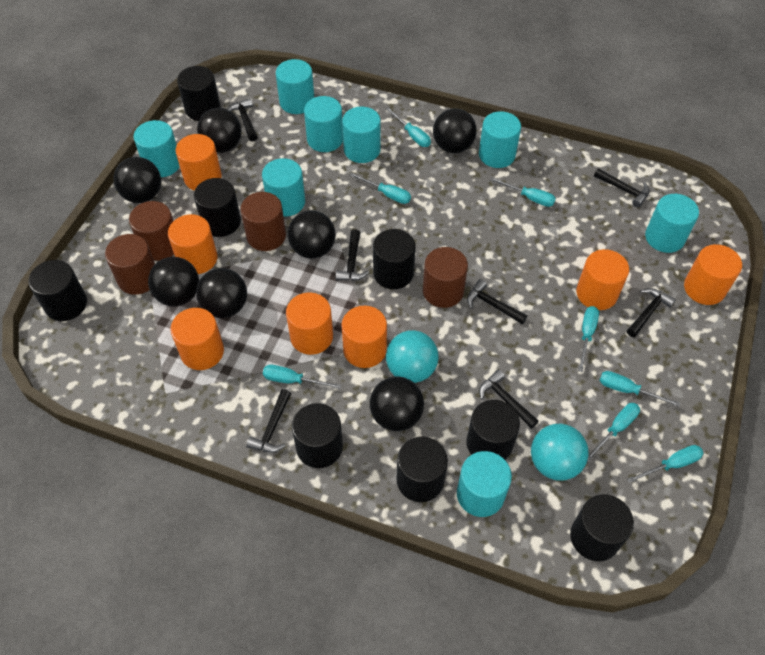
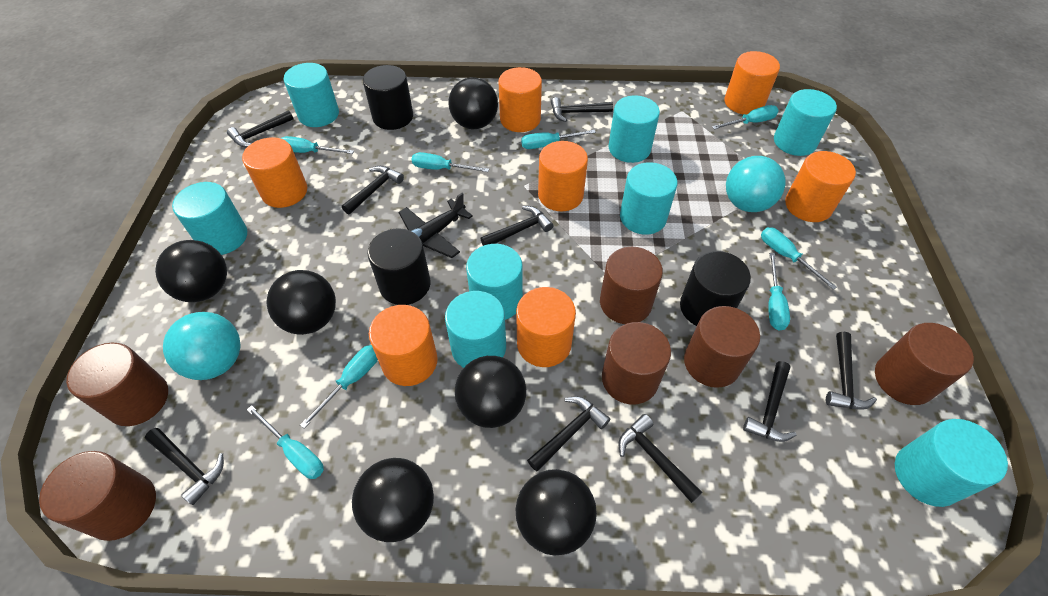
black ball: 7 -> 6
black cylinder: 8 -> 3
black hammer: 7 -> 9
black plane: 0 -> 1
brown cylinder: 4 -> 6

